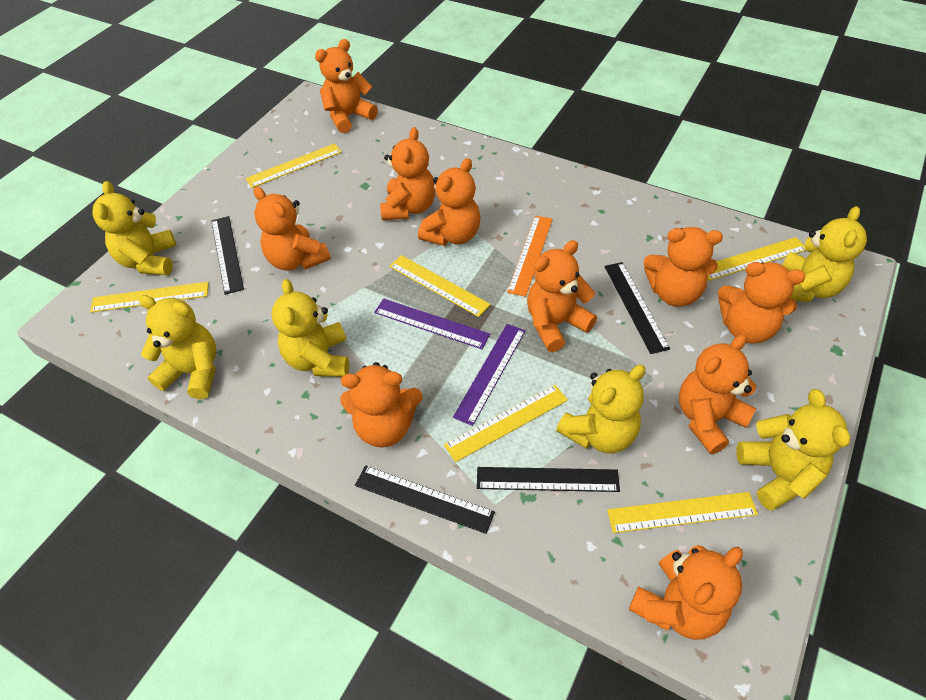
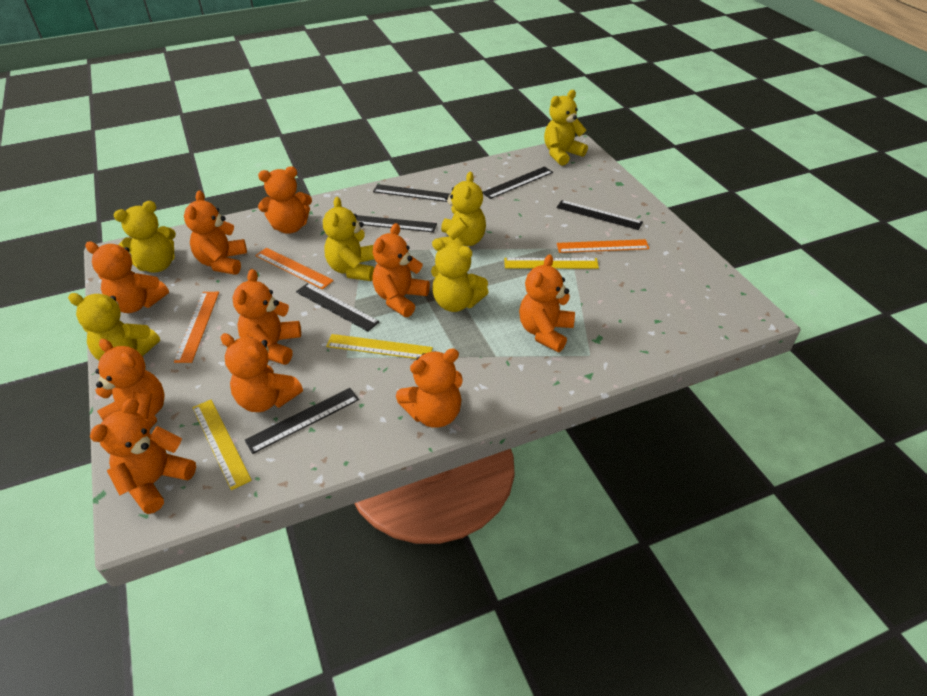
black ruler: 4 -> 6
orange ruler: 1 -> 3
purple ruler: 2 -> 0
yellow ruler: 6 -> 3

